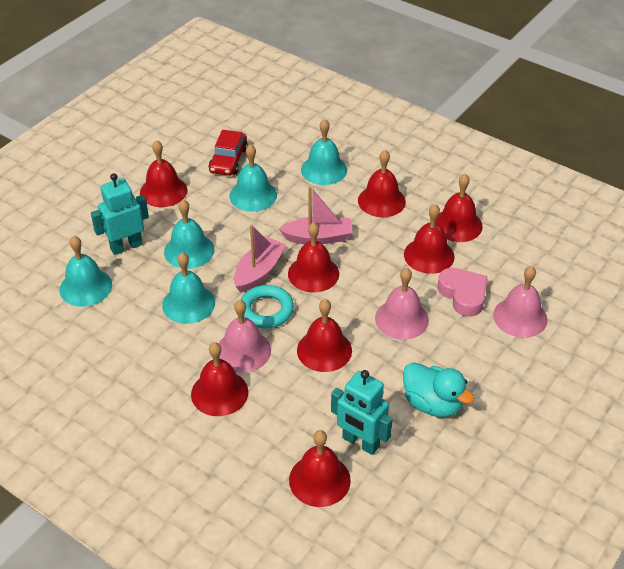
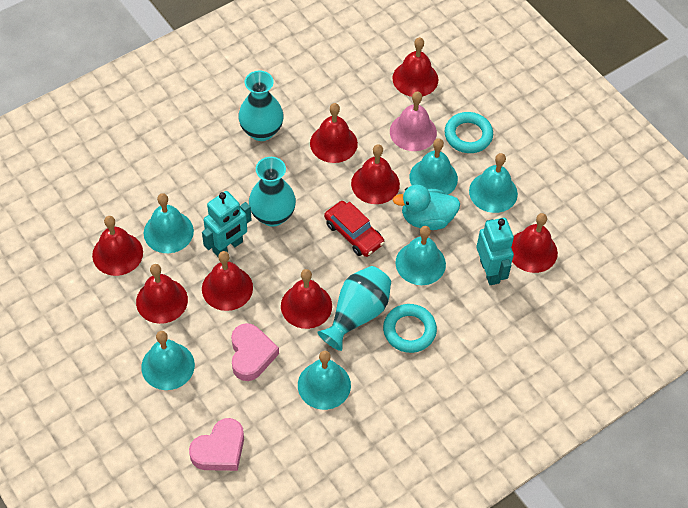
pink bell: 3 -> 1
pink boat: 2 -> 0
pink heart: 1 -> 2
turquoise bell: 5 -> 6
turquoise ring: 1 -> 2
turquoise vase: 0 -> 3

